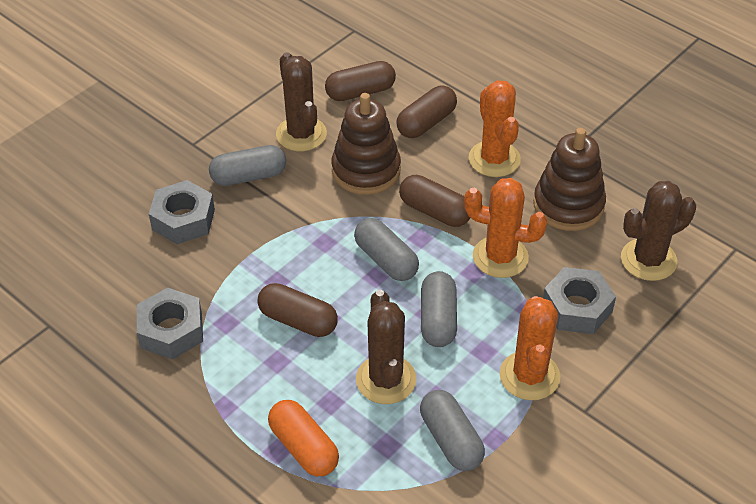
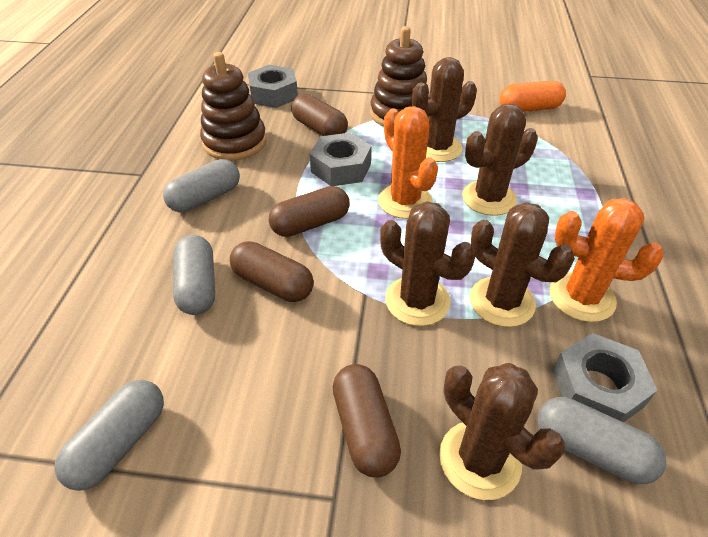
brown cactus: 3 -> 5
orange cactus: 3 -> 2

